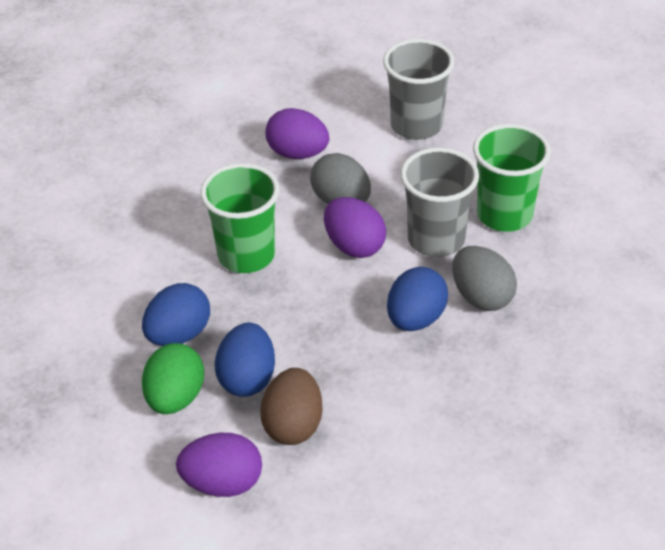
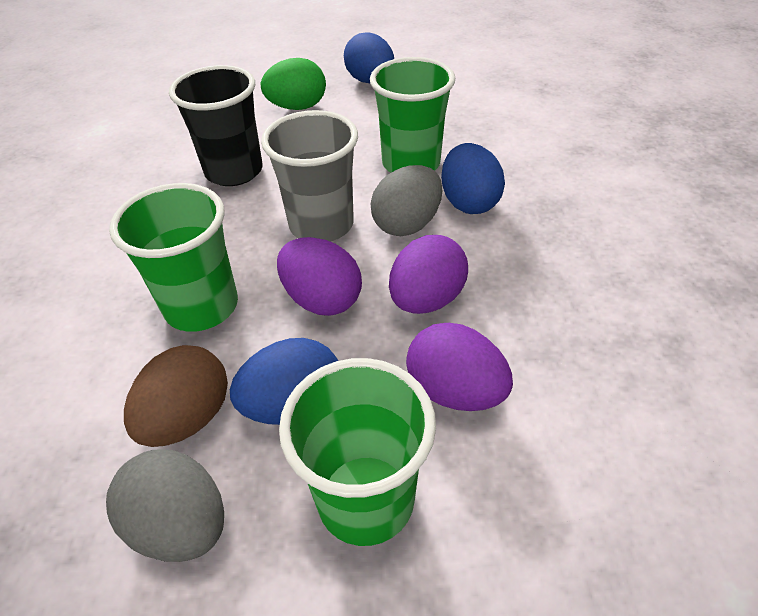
black cup: 0 -> 1
green cup: 2 -> 3
grey cup: 2 -> 1

